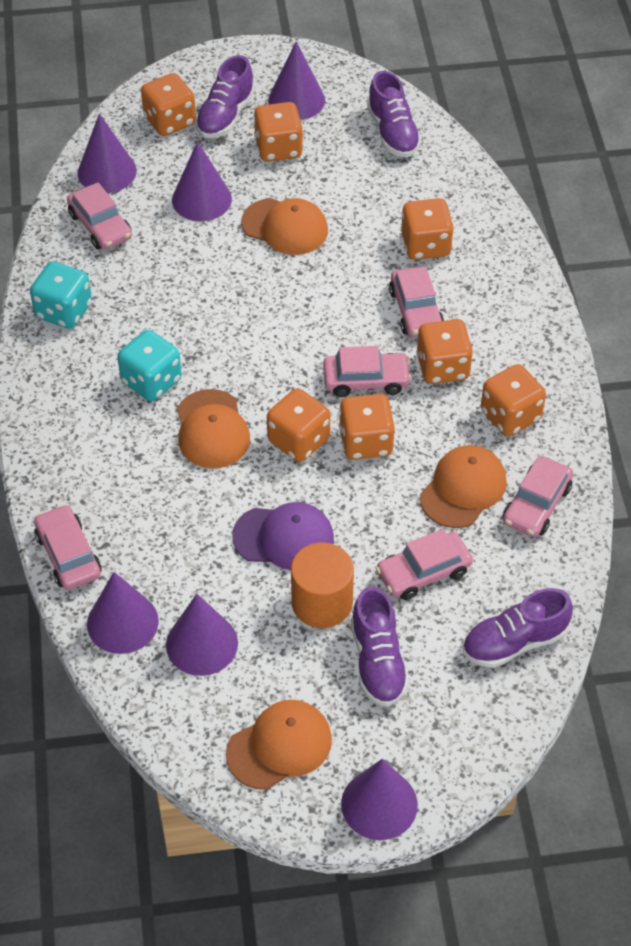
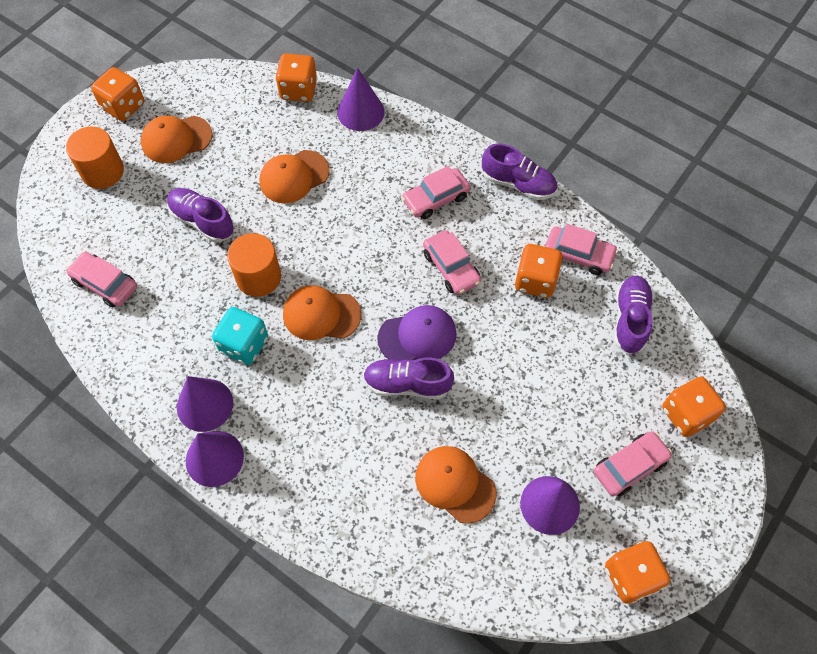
orange cylinder: 1 -> 2
orange dice: 7 -> 5
pink car: 6 -> 5
purple cone: 6 -> 4
turquoise dice: 2 -> 1

